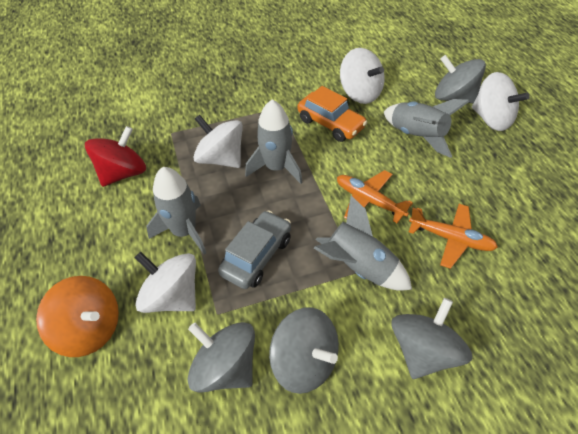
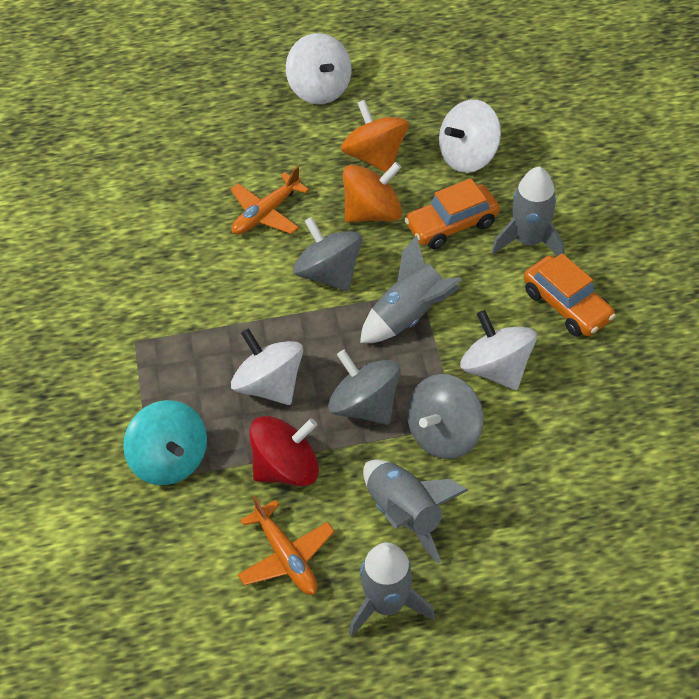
grey car: 1 -> 0
grey spinning top: 4 -> 3
orange car: 1 -> 2
orange spinning top: 1 -> 2
turquoise spinning top: 0 -> 1

